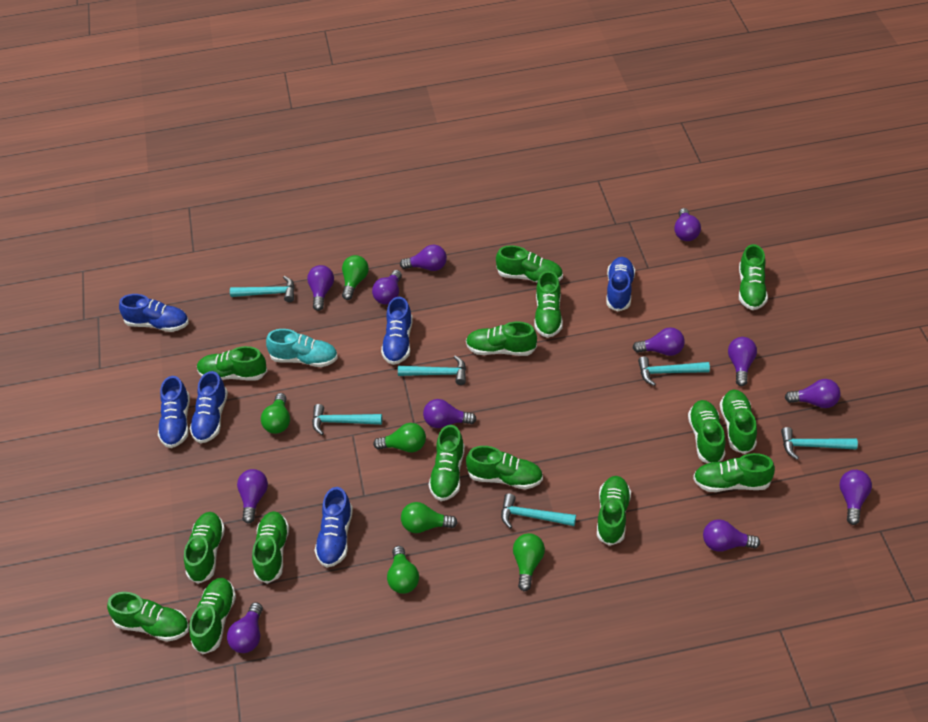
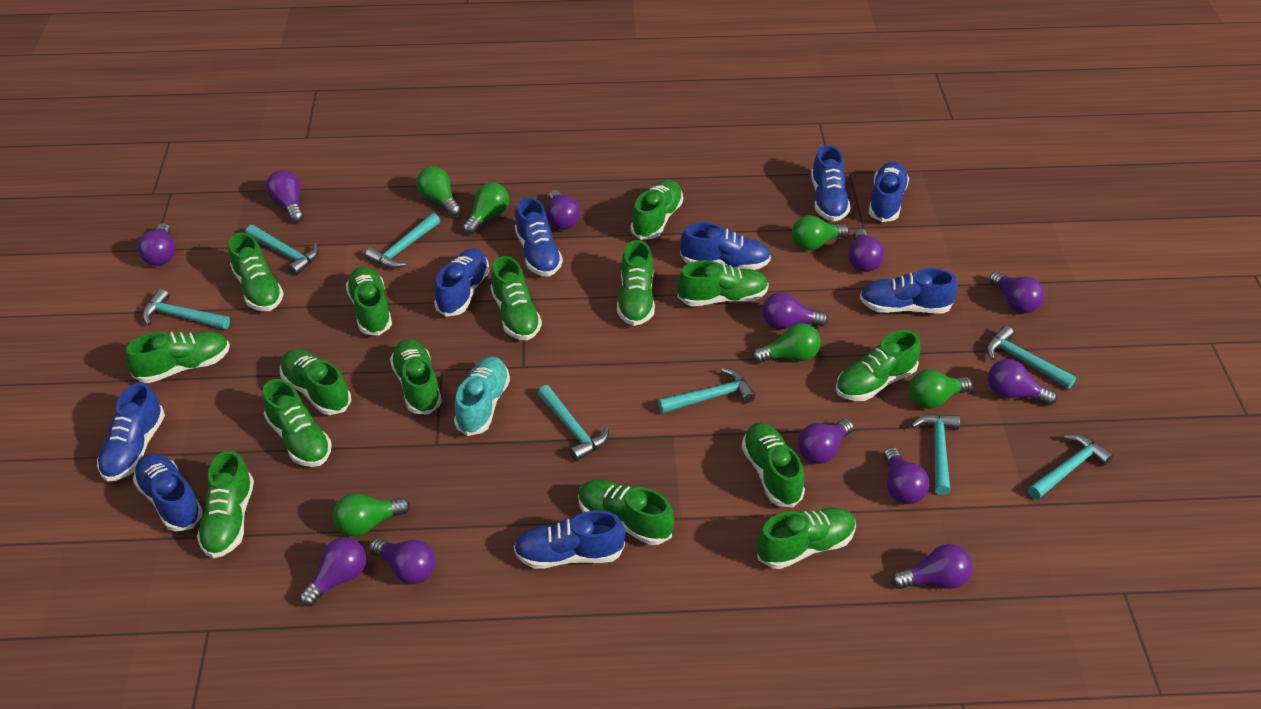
blue shoe: 6 -> 9
turquoise hammer: 6 -> 8

